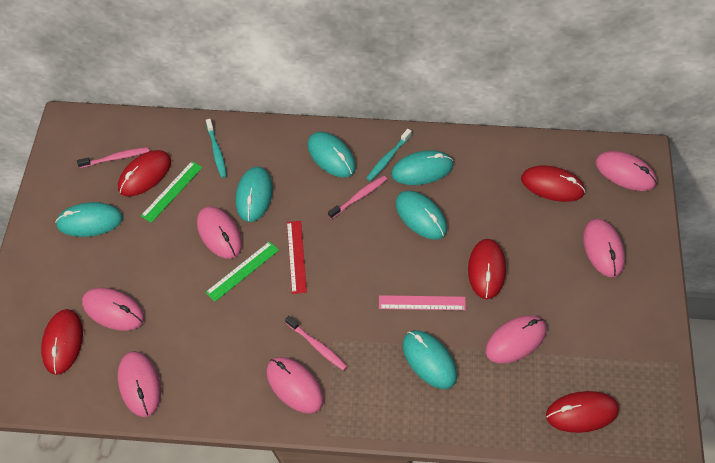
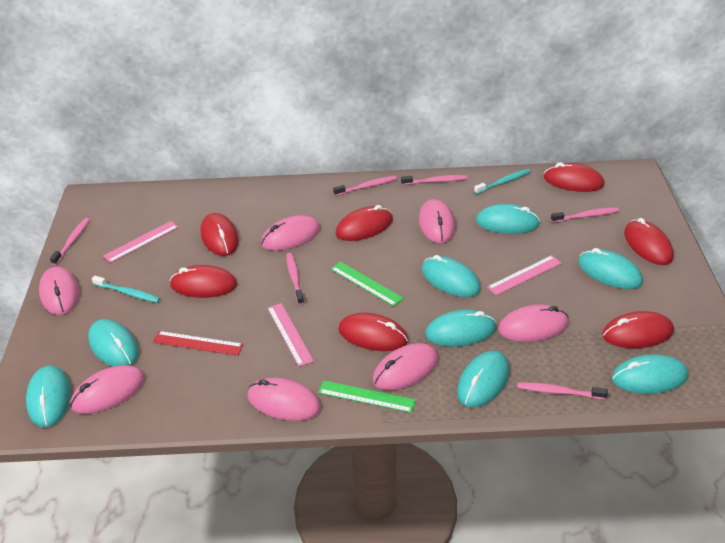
pink ruler: 1 -> 3
pink toothbrush: 3 -> 6
red mouse: 5 -> 7
turquoise mouse: 6 -> 8

